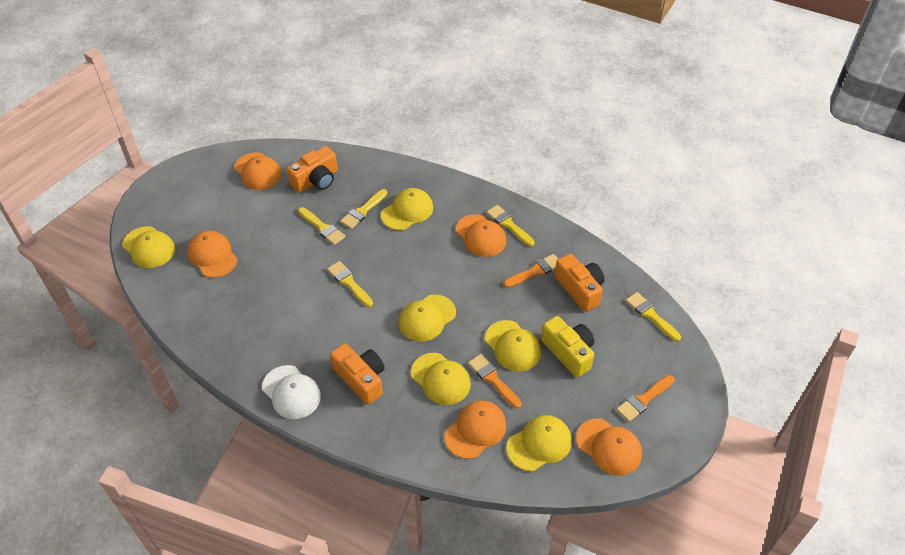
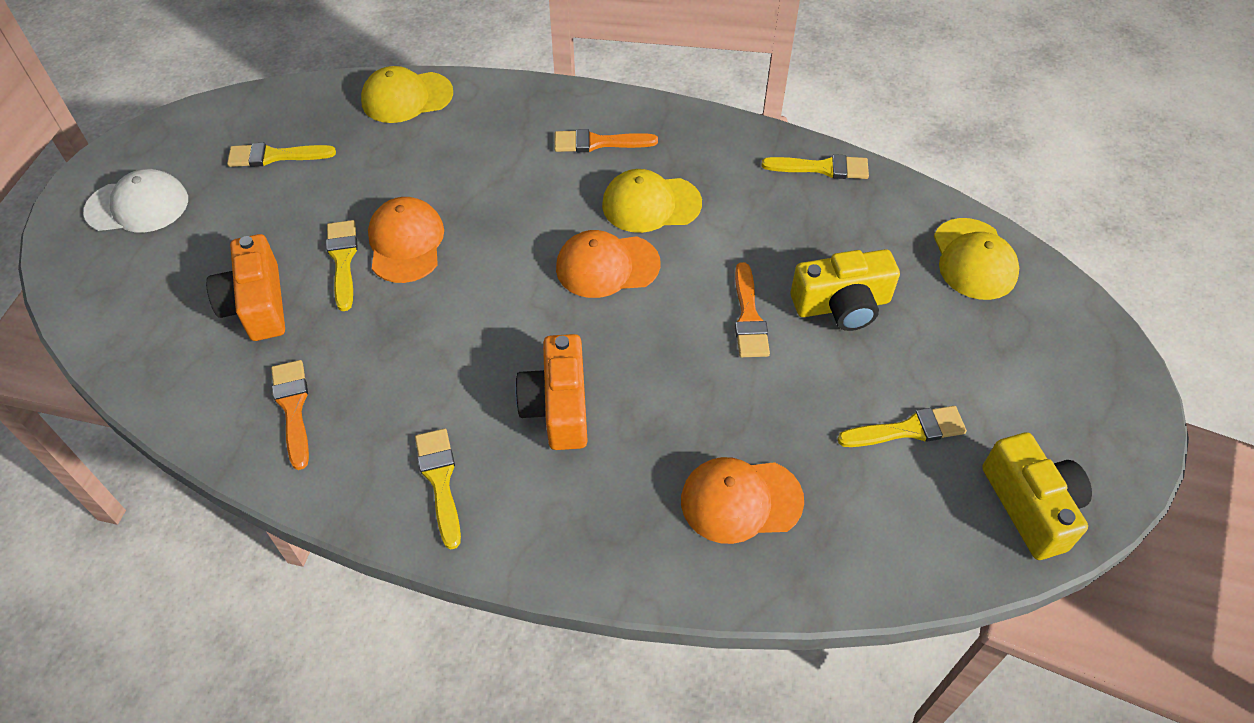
orange camera: 3 -> 2
orange cap: 5 -> 3
yellow camera: 1 -> 2
yellow cap: 6 -> 3

